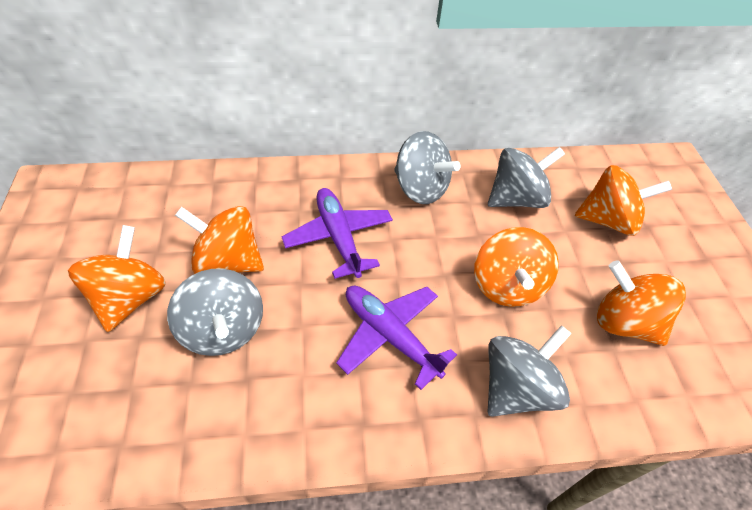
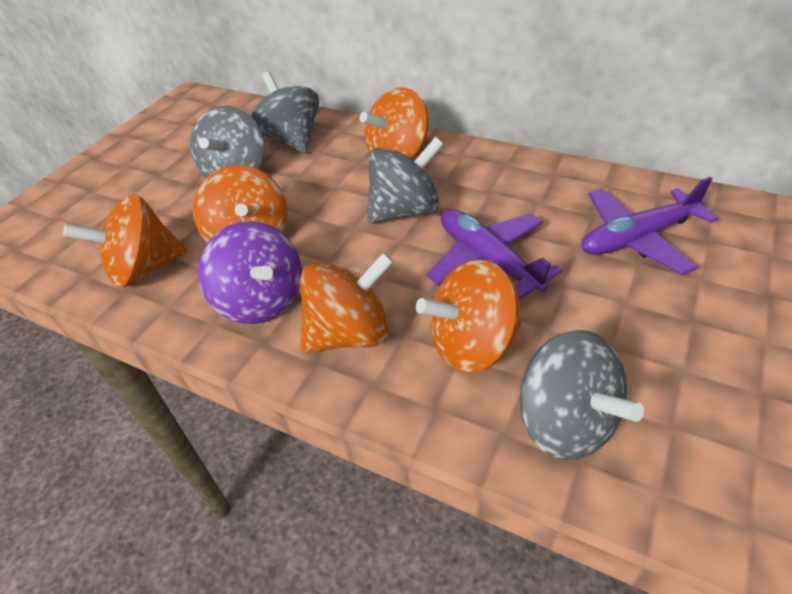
purple spinning top: 0 -> 1

